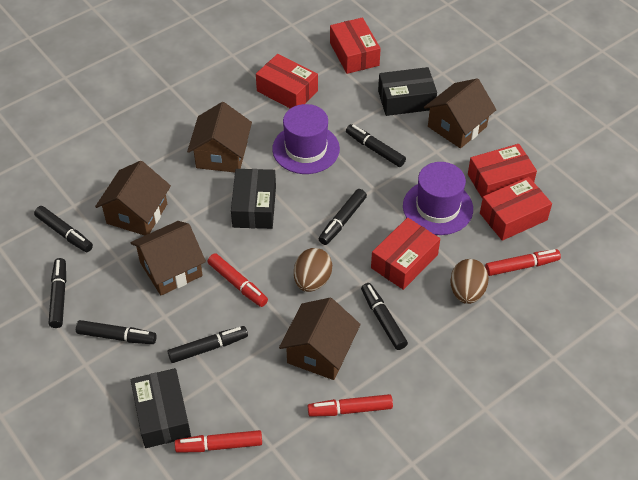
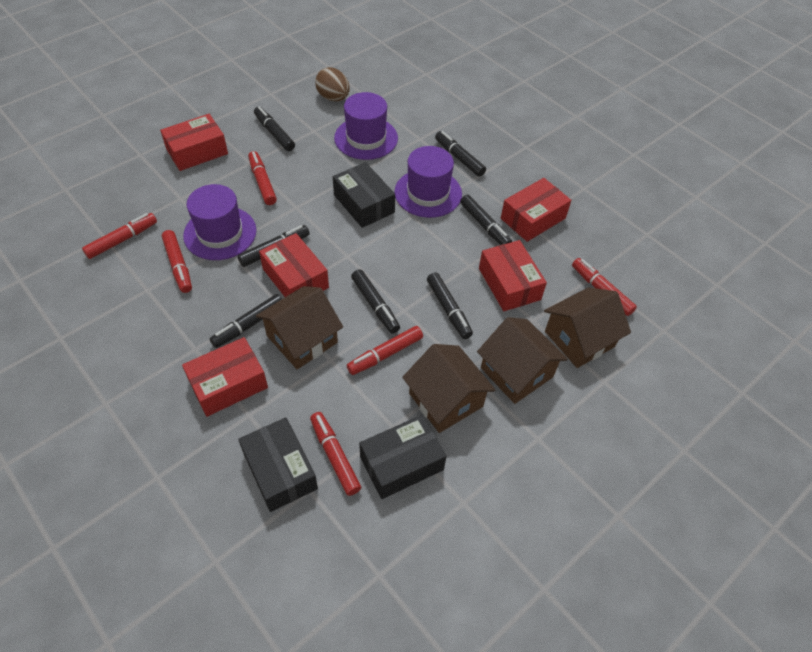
brown egg: 2 -> 1
brown house: 5 -> 4
purple hat: 2 -> 3
red marker: 4 -> 6

